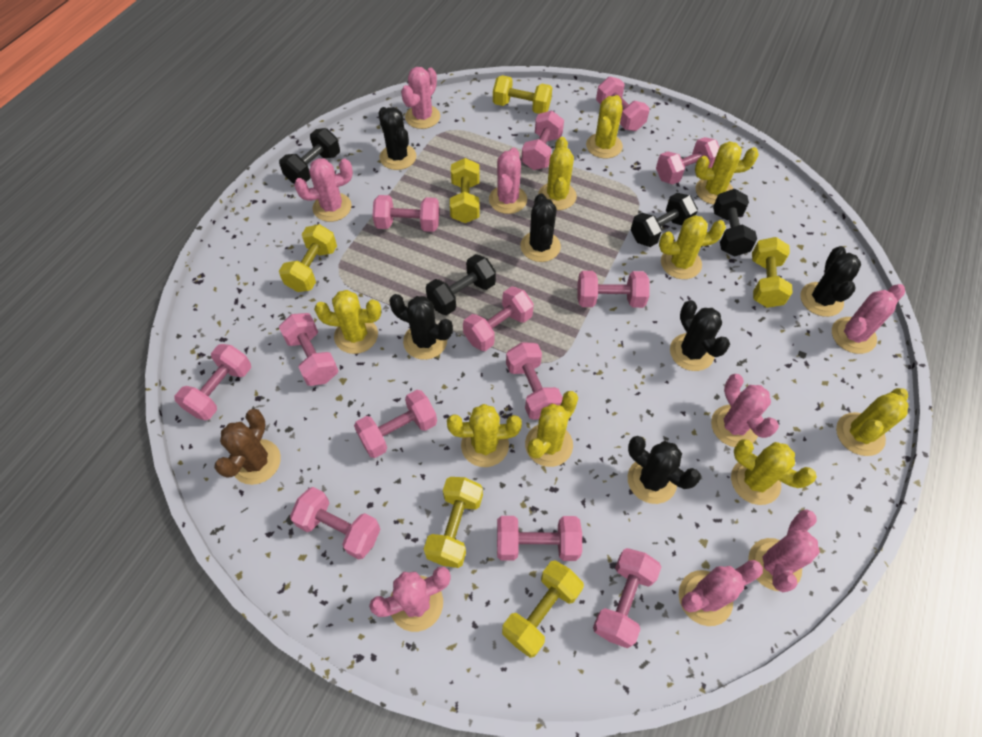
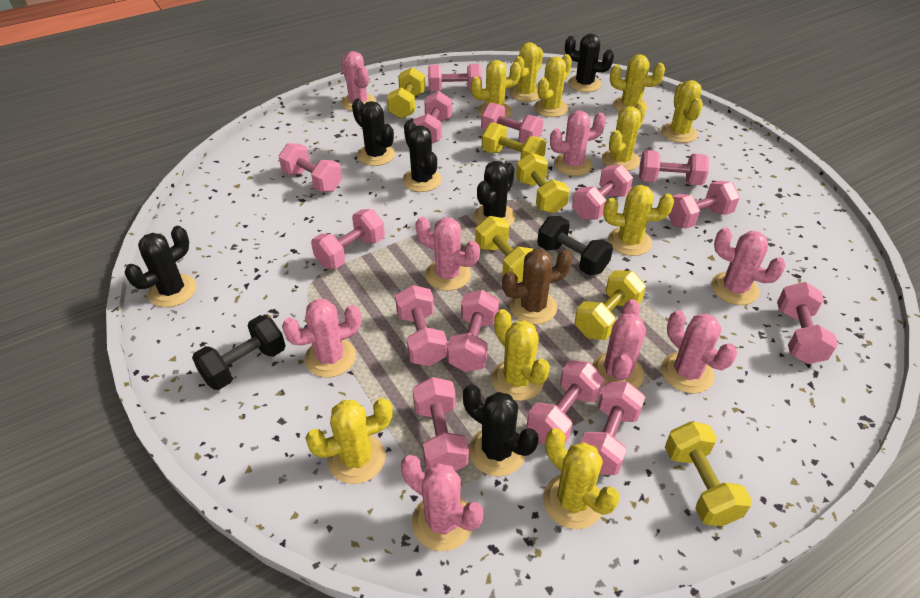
black dumbbell: 4 -> 2
pink dumbbell: 13 -> 14
yellow cactus: 9 -> 10

